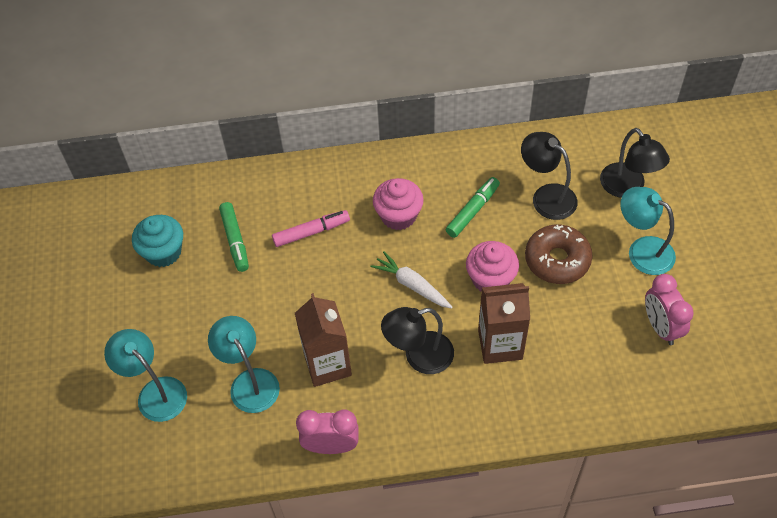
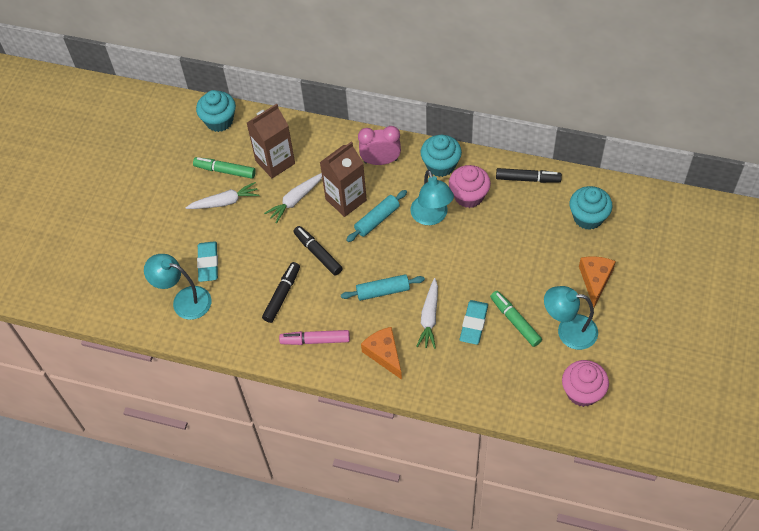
black lamp: 3 -> 0
black marker: 0 -> 3
brown donut: 1 -> 0
orange cheese: 0 -> 2
pink clock: 2 -> 1
turquoise cupcake: 1 -> 3
turquoise eraser: 0 -> 2
turquoise rolling pin: 0 -> 2
white carrot: 1 -> 3

